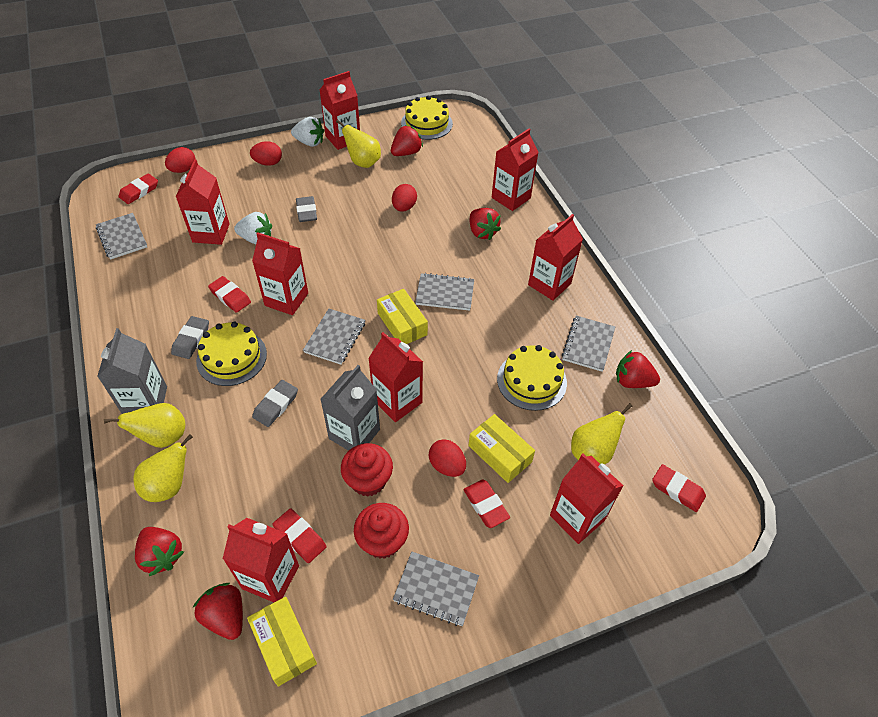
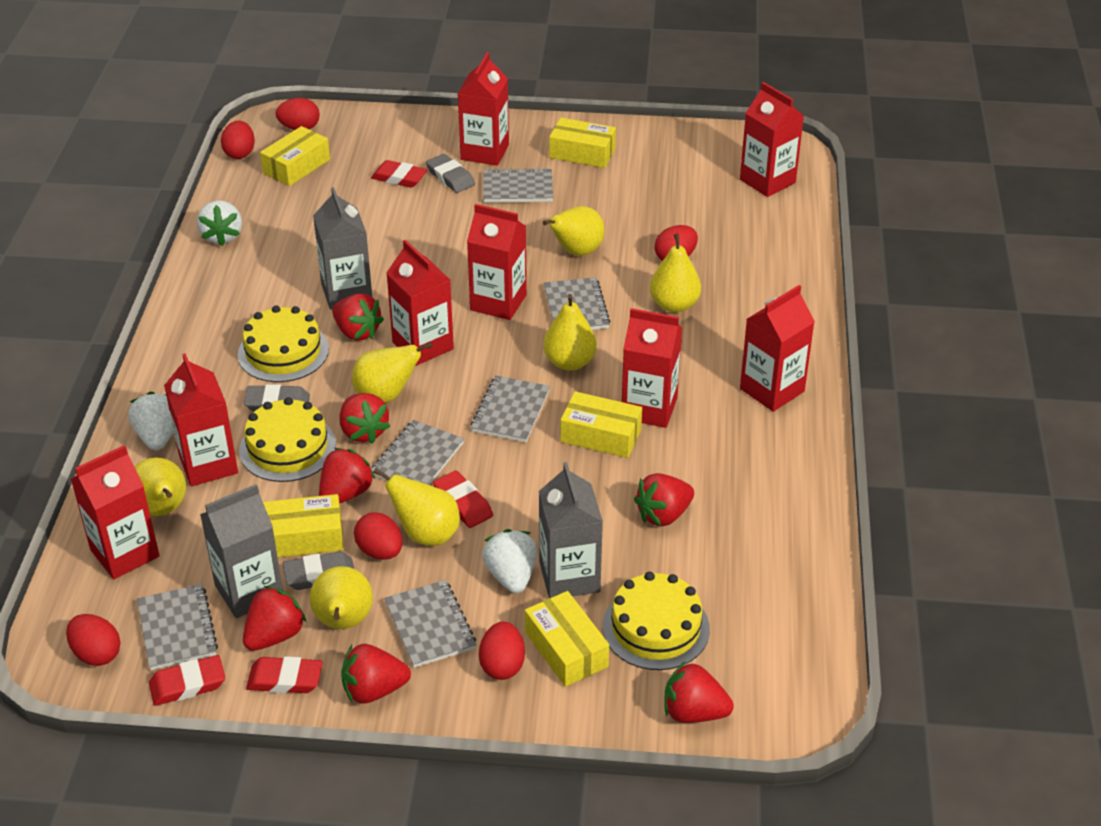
grey carton: 2 -> 3
grey notebook: 5 -> 6
red cupcake: 2 -> 0
red egg: 4 -> 6
red eraser: 5 -> 4
red strawberry: 5 -> 7
white strawberry: 2 -> 3
yellow box: 3 -> 5
yellow pear: 4 -> 7

